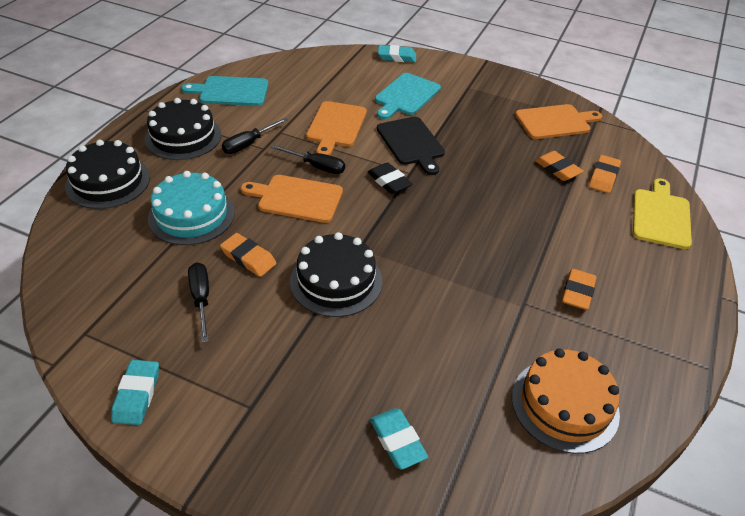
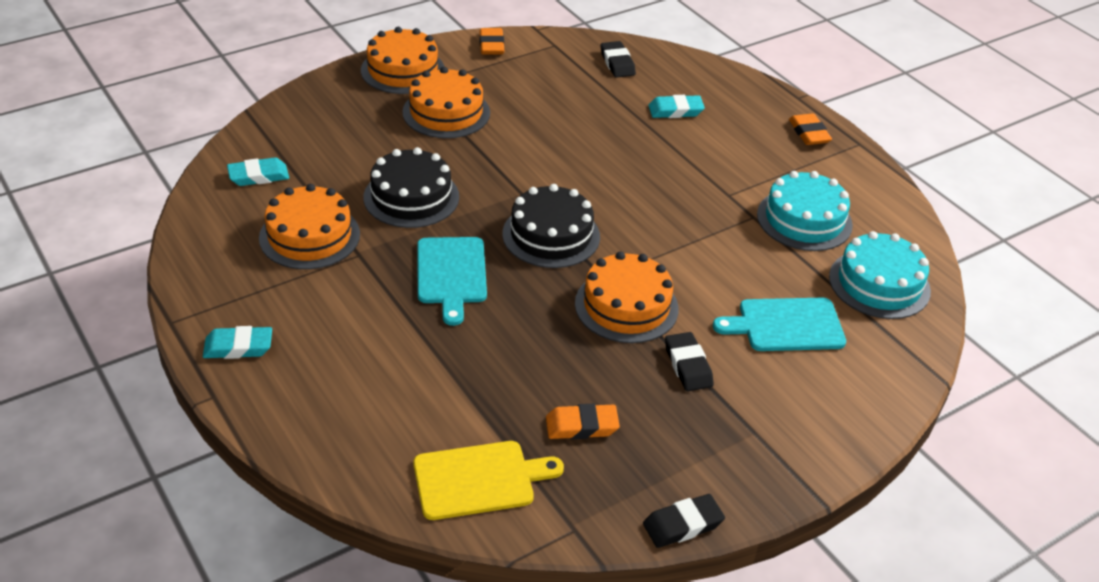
black cake: 3 -> 2
black cutting board: 1 -> 0
black eraser: 1 -> 3
black screwdriver: 3 -> 0
orange cake: 1 -> 4
orange cutting board: 3 -> 0
orange eraser: 4 -> 3
turquoise cake: 1 -> 2

